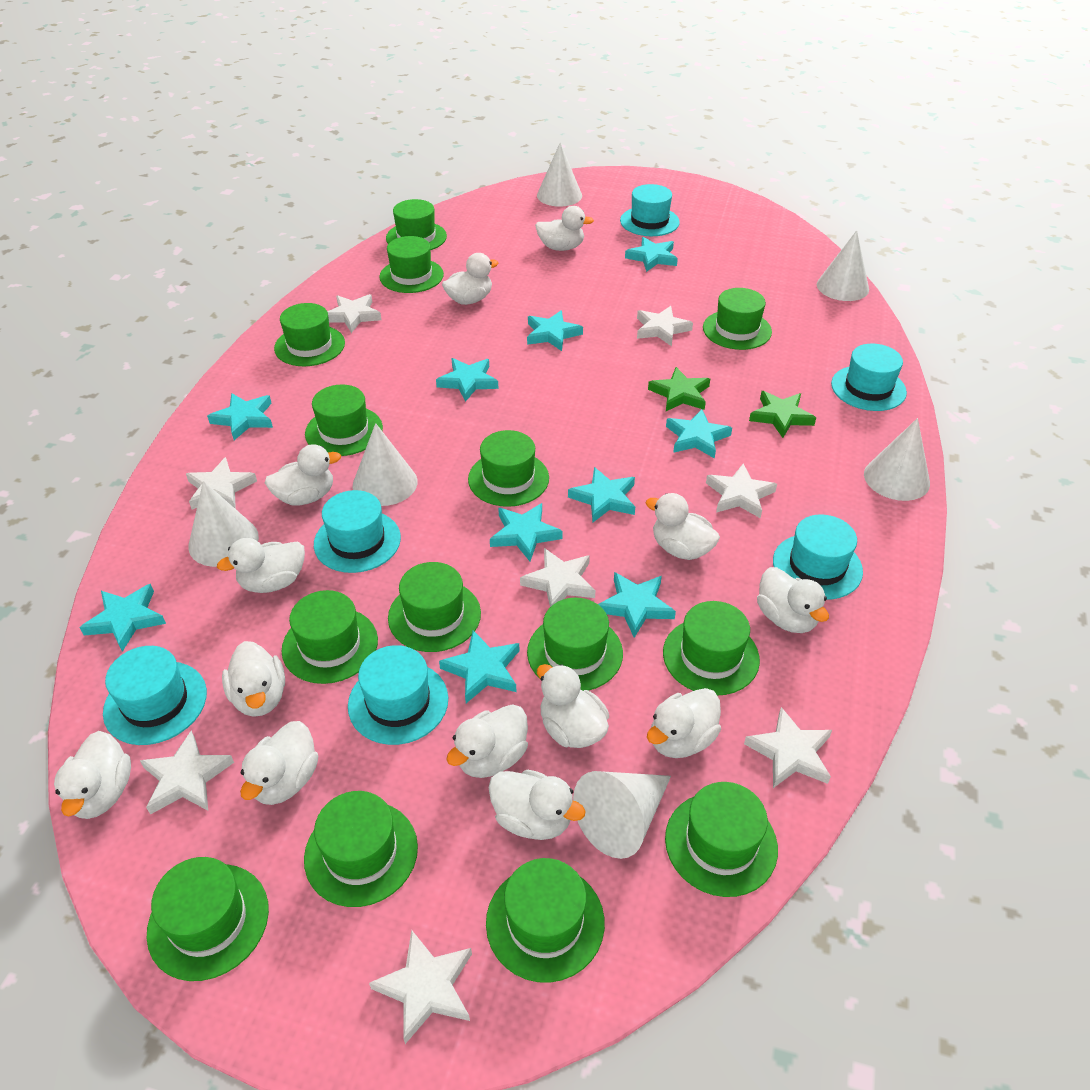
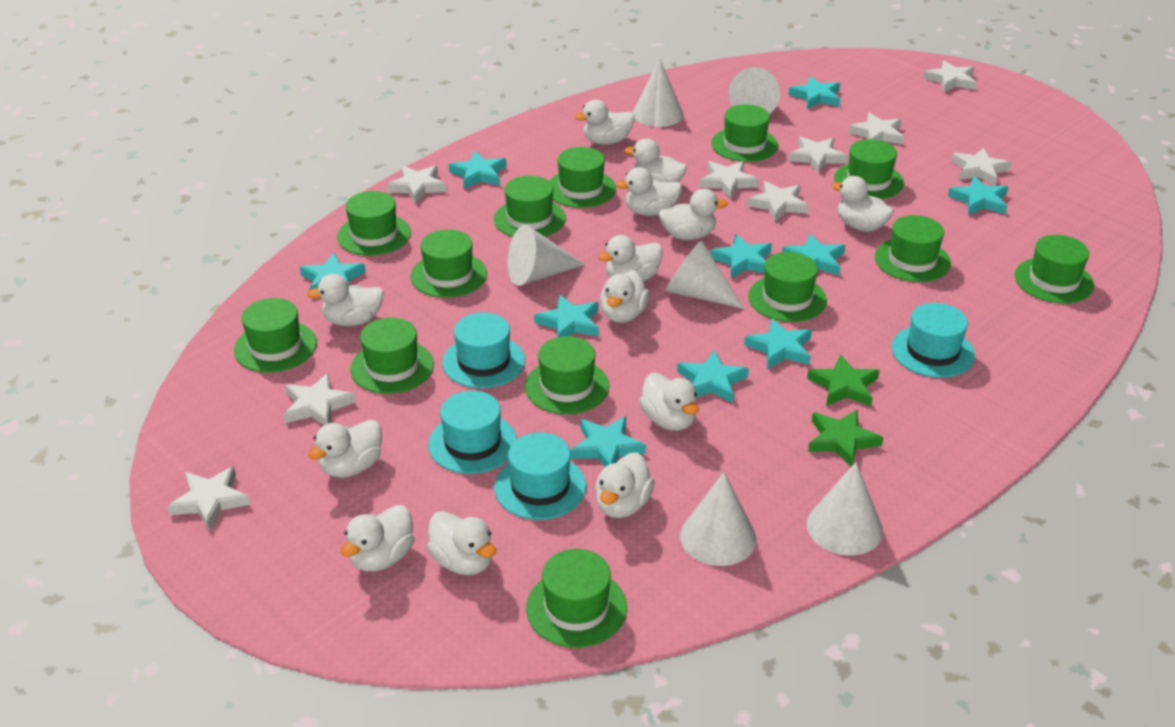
green hat: 14 -> 13
turquoise hat: 6 -> 4
white star: 8 -> 9

